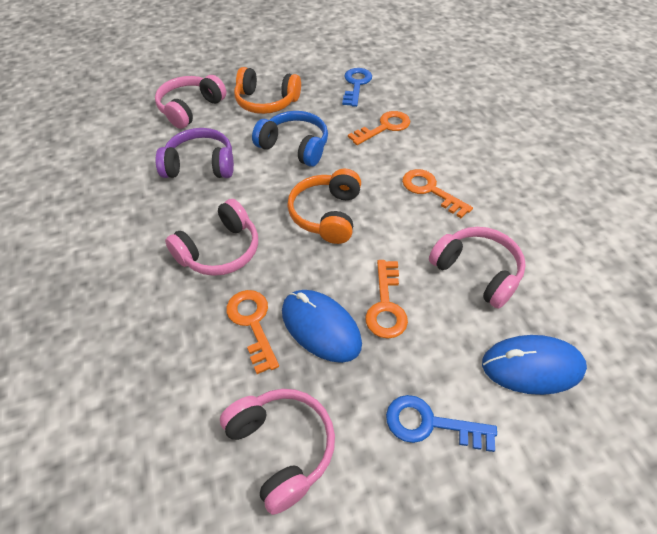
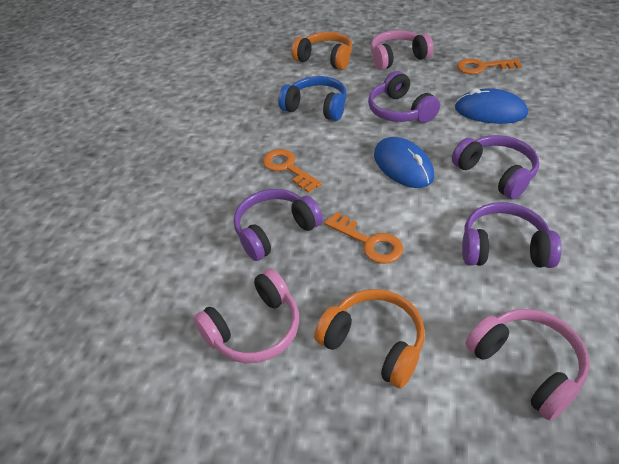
blue key: 2 -> 0
orange key: 4 -> 3
pink headphones: 4 -> 3
purple headphones: 1 -> 4

